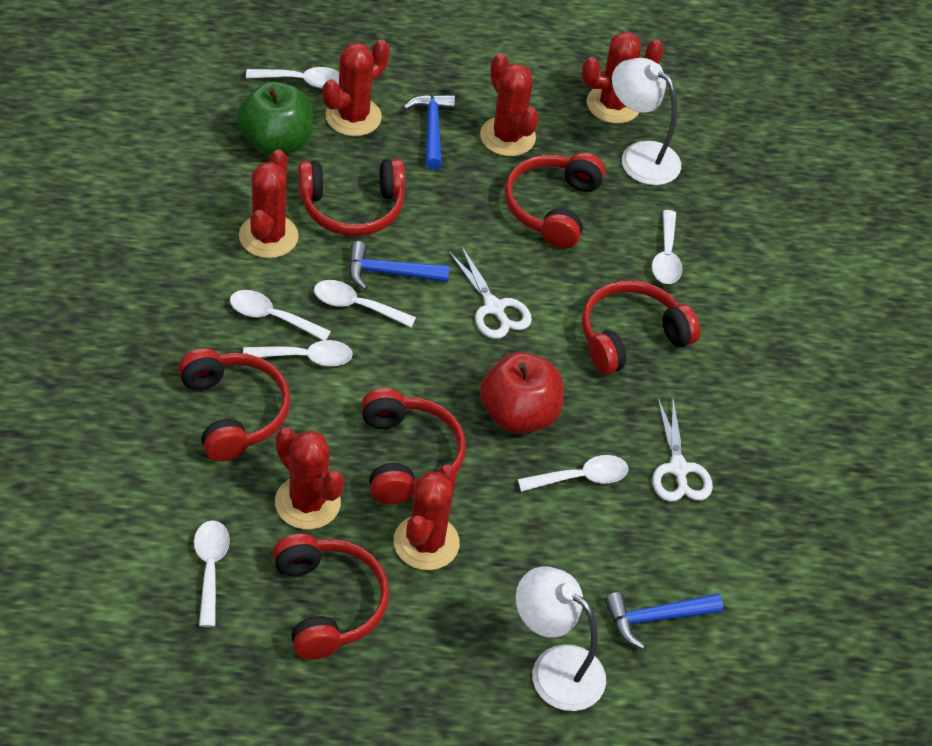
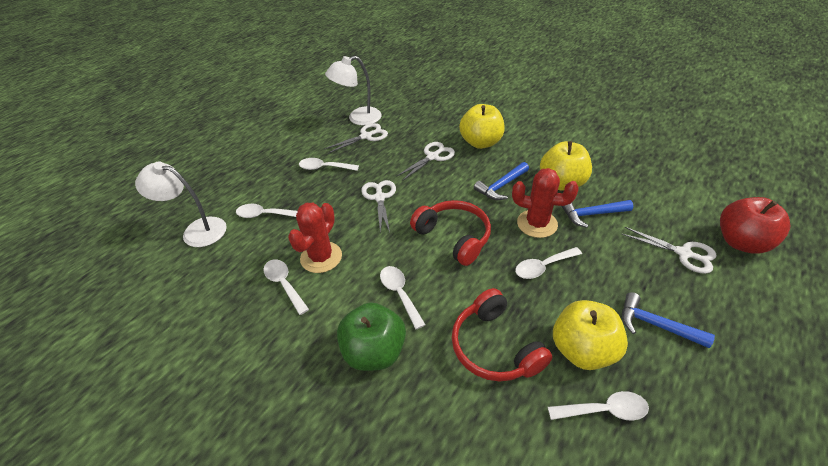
red cactus: 6 -> 2
red headphones: 6 -> 2
white scissors: 2 -> 4
white spoon: 7 -> 6
yellow apple: 0 -> 3

